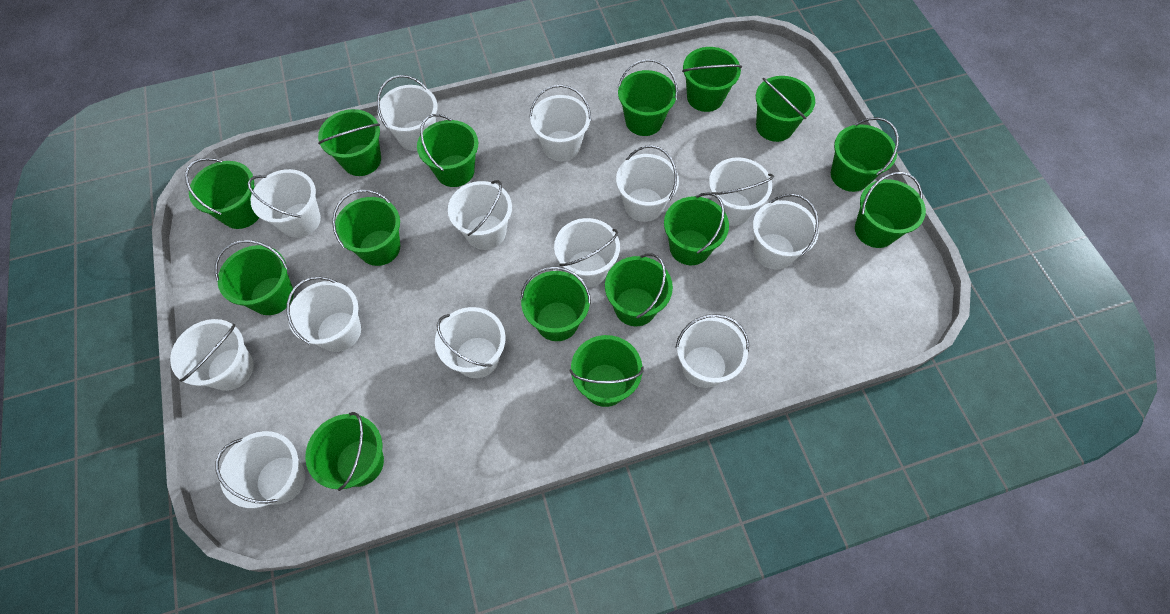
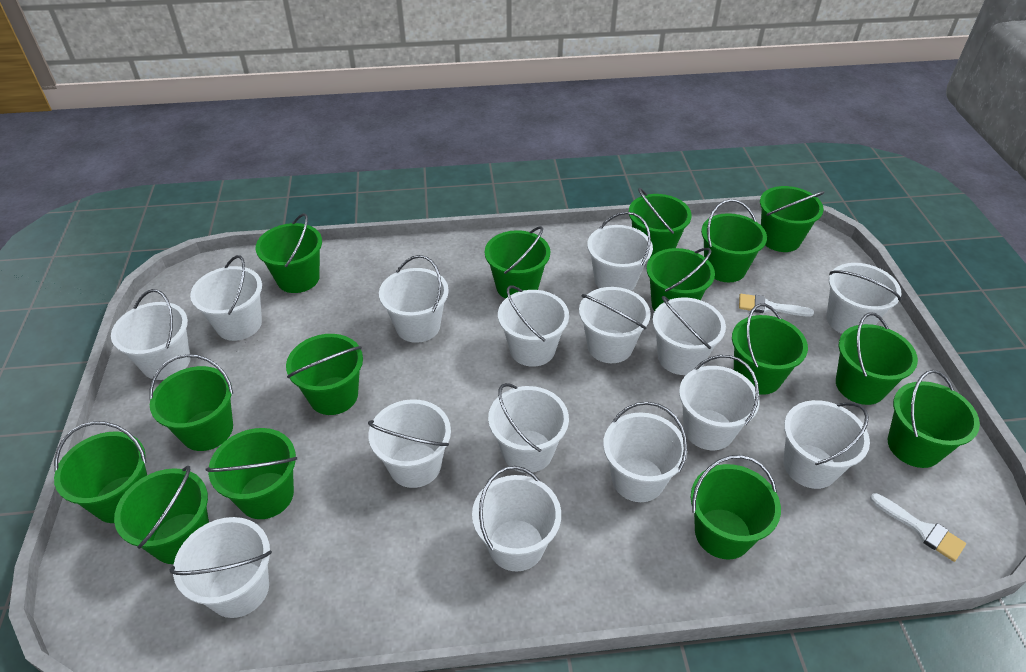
white brush: 0 -> 2
white bucket: 13 -> 15

